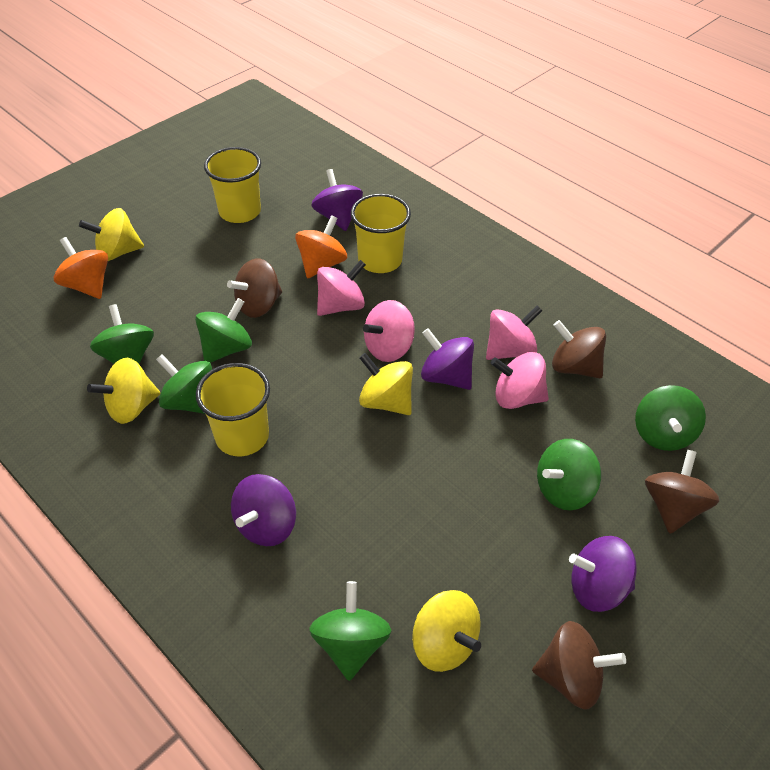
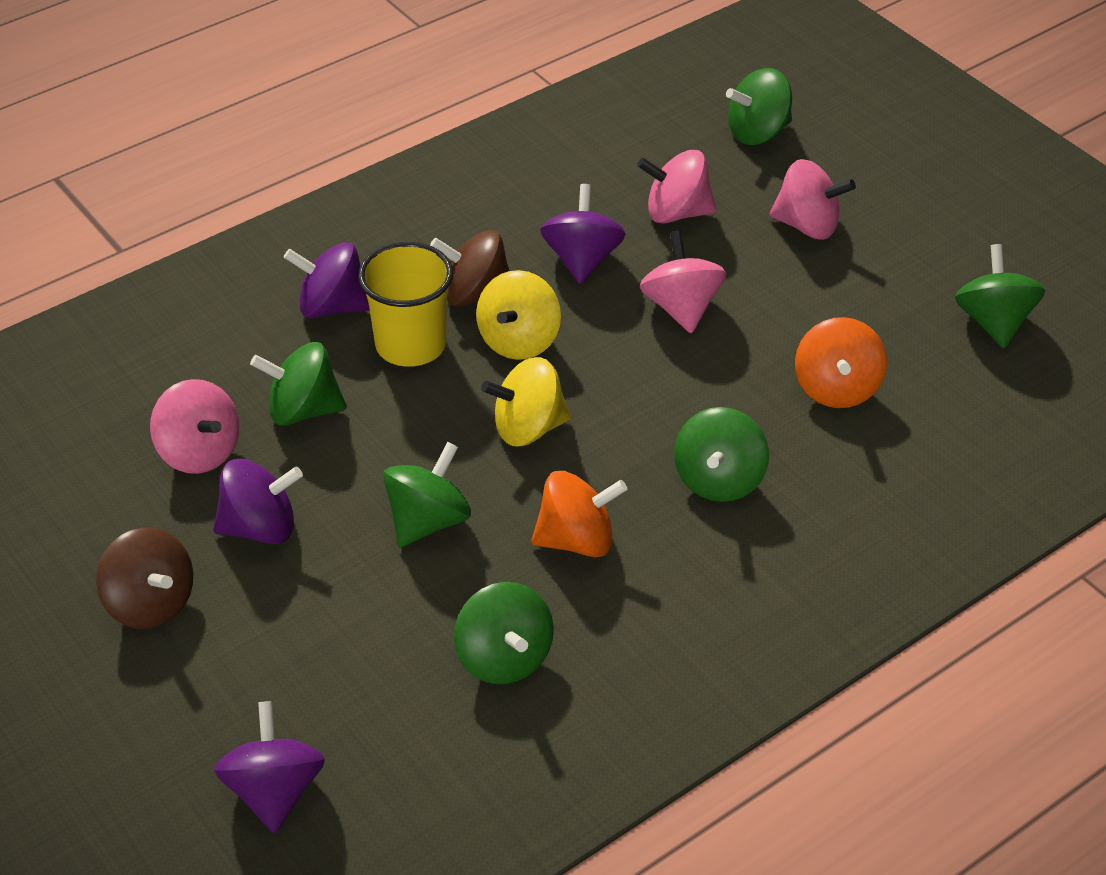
brown spinning top: 4 -> 2
yellow cup: 3 -> 1
yellow spinning top: 4 -> 2

